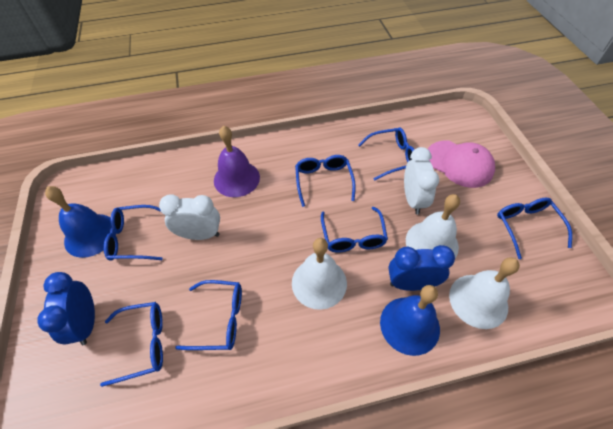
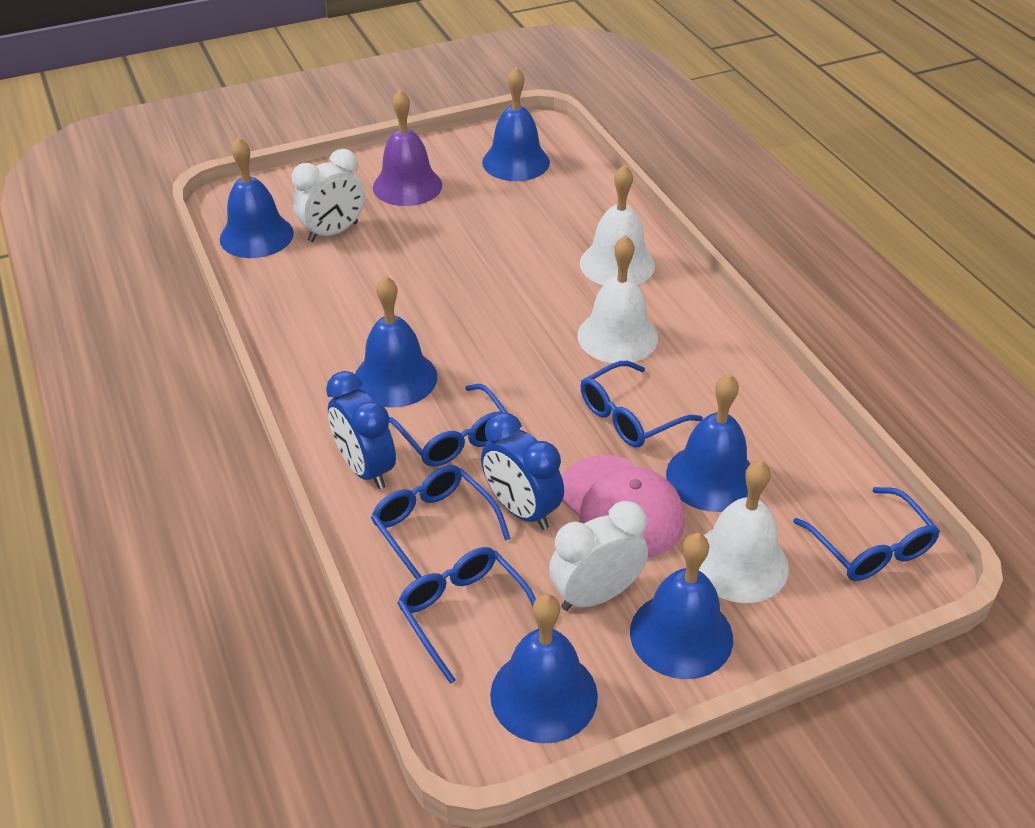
blue bell: 2 -> 6
blue glasses: 7 -> 5

